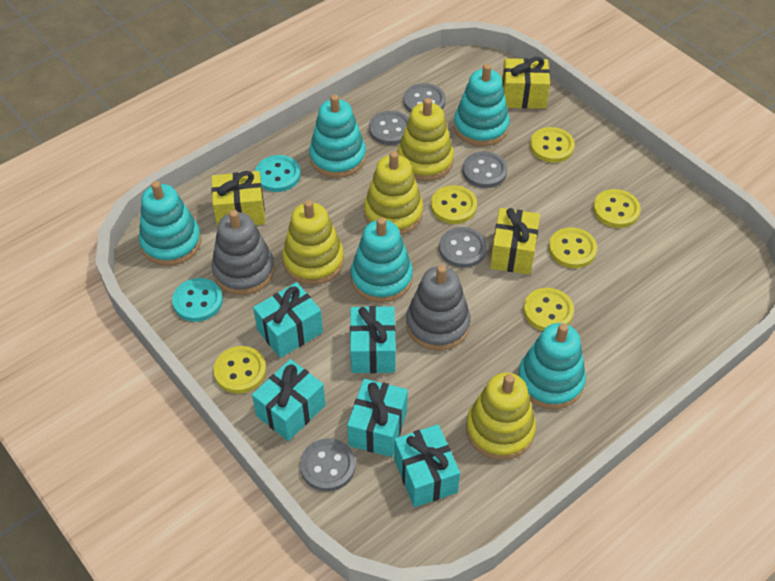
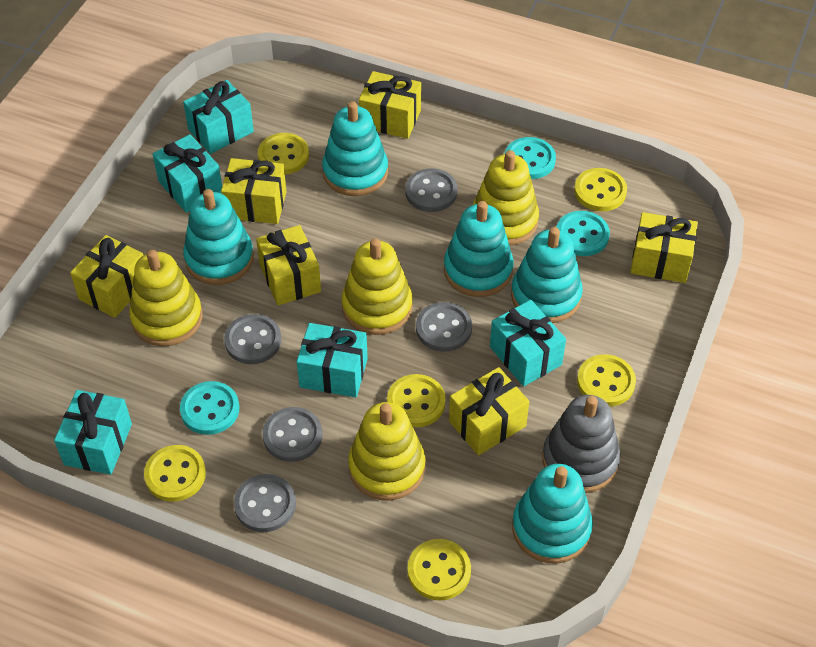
grey stacking toy: 2 -> 1
turquoise button: 2 -> 3
yellow gift: 3 -> 6

